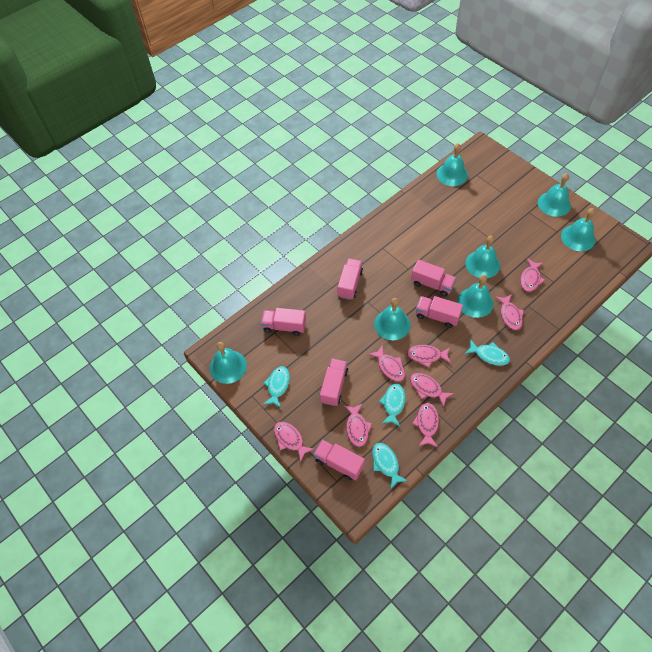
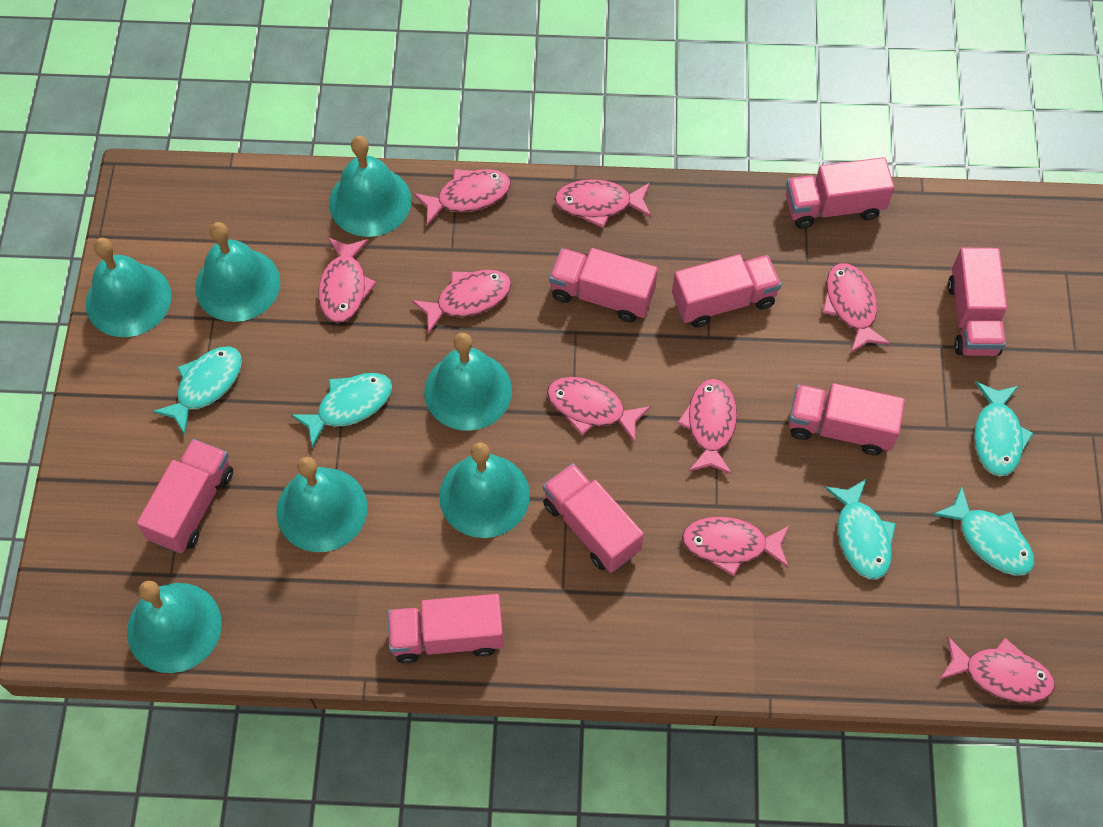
pink fish: 8 -> 9
pink truck: 6 -> 8
turquoise fish: 4 -> 5

